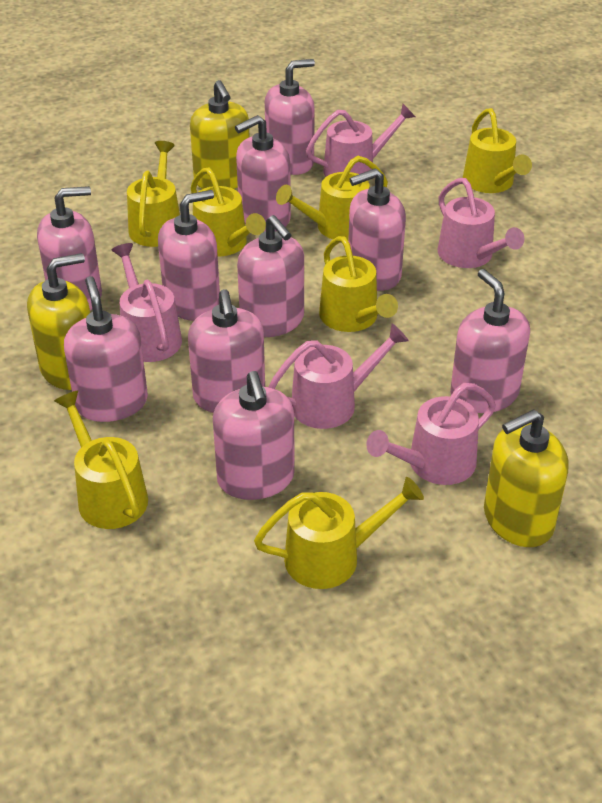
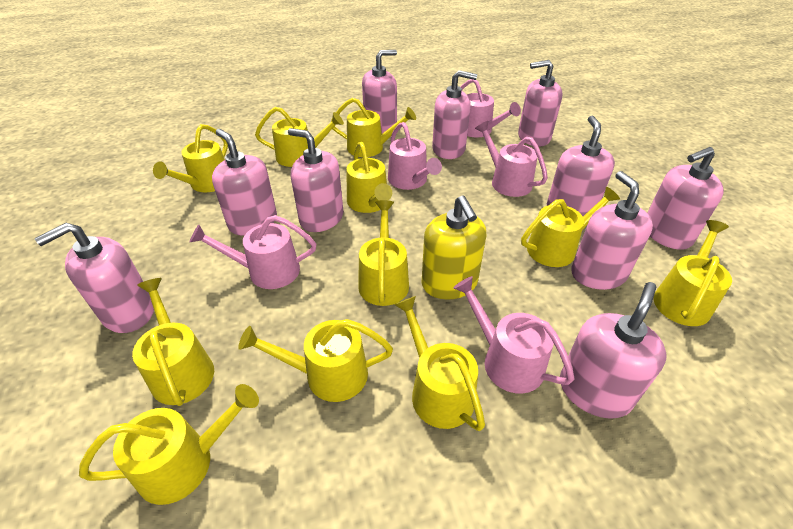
yellow soap dispenser: 3 -> 1
yellow watering can: 7 -> 11

